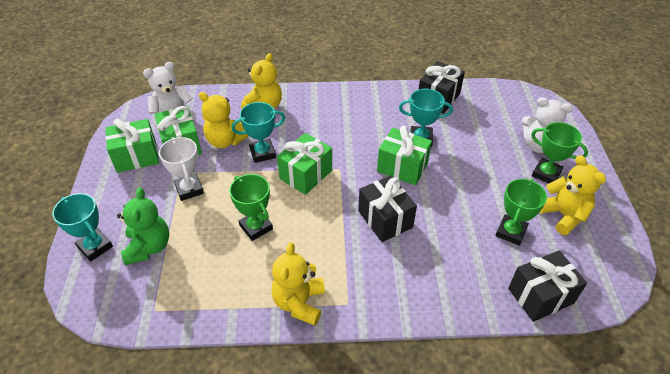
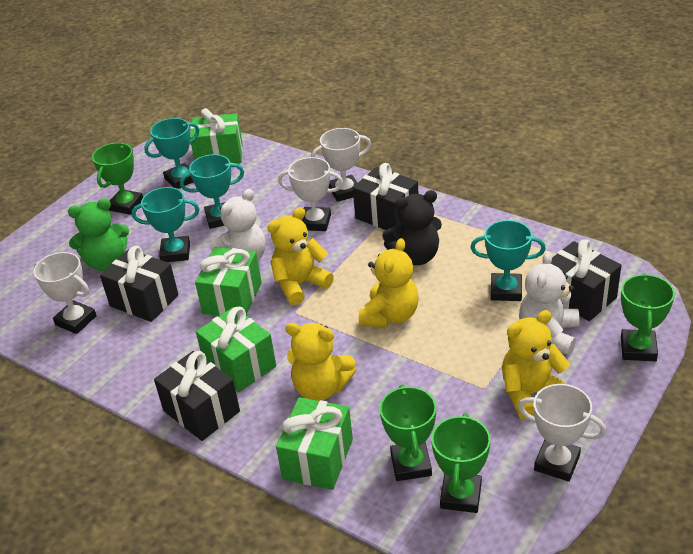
black gift: 3 -> 4
black teddy bear: 0 -> 1
green trophy: 3 -> 4
turquoise trophy: 3 -> 4
white trophy: 1 -> 4

